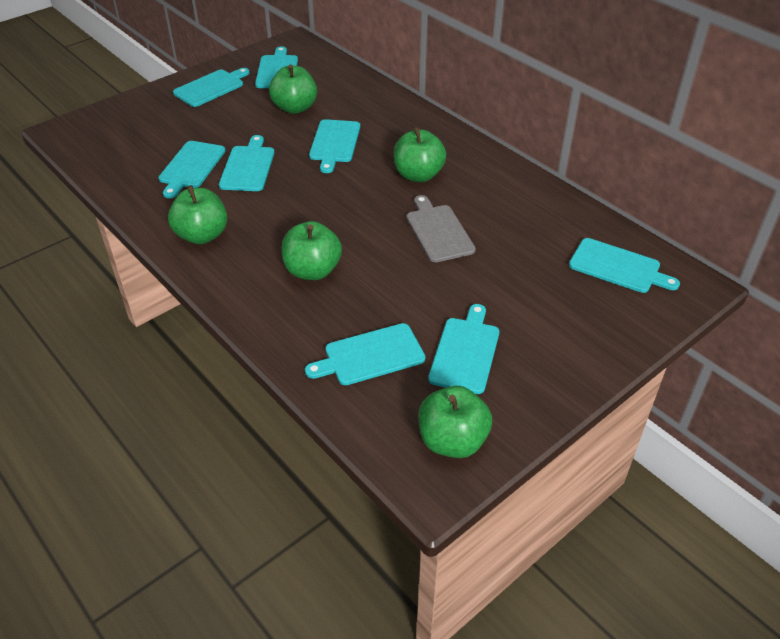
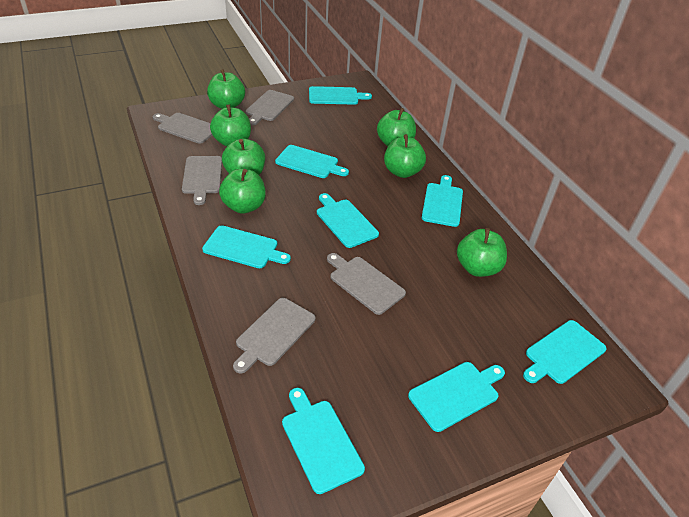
green apple: 5 -> 7
grey cutting board: 1 -> 5

